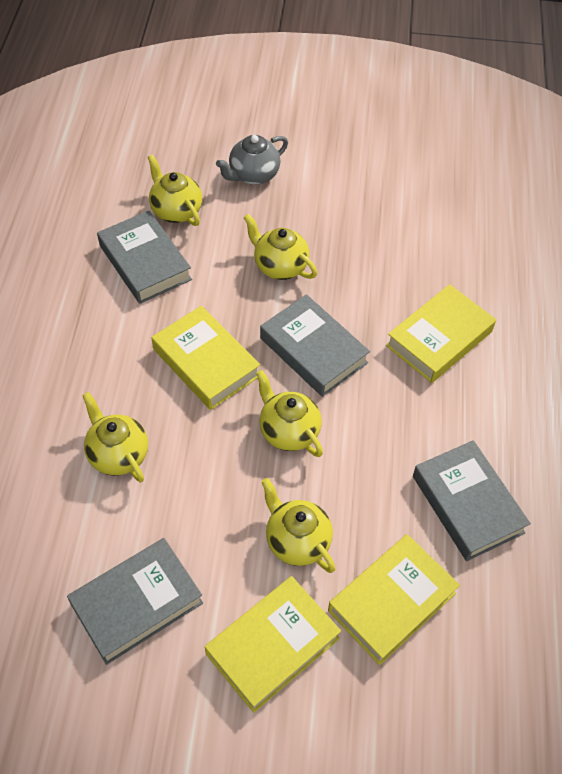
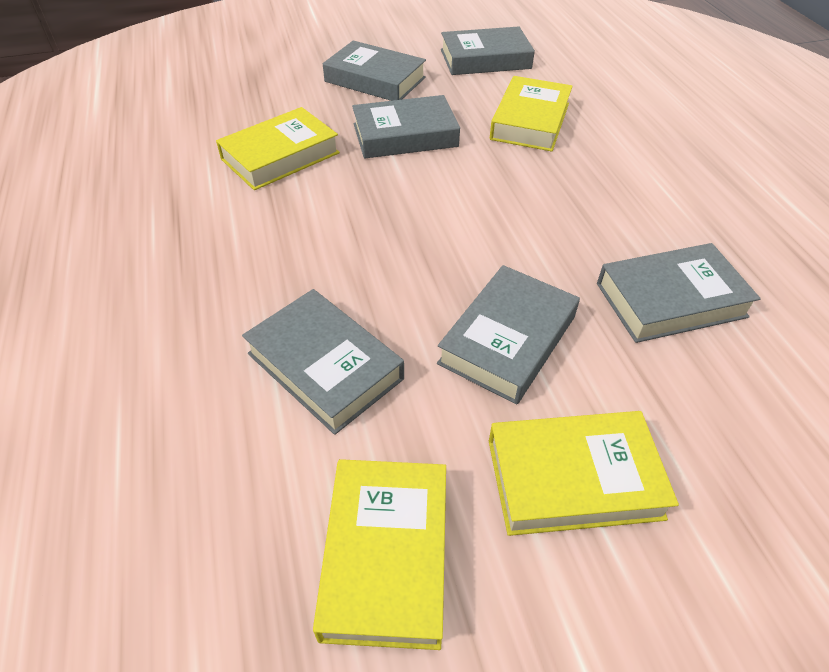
grey book: 4 -> 6
grey teapot: 1 -> 0
yellow teapot: 5 -> 0

